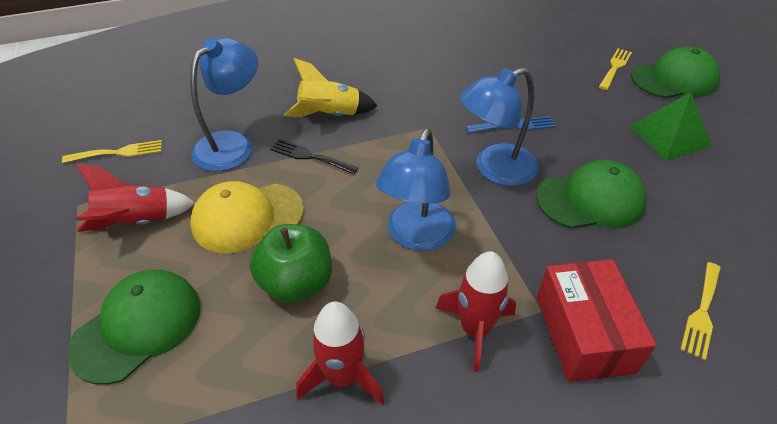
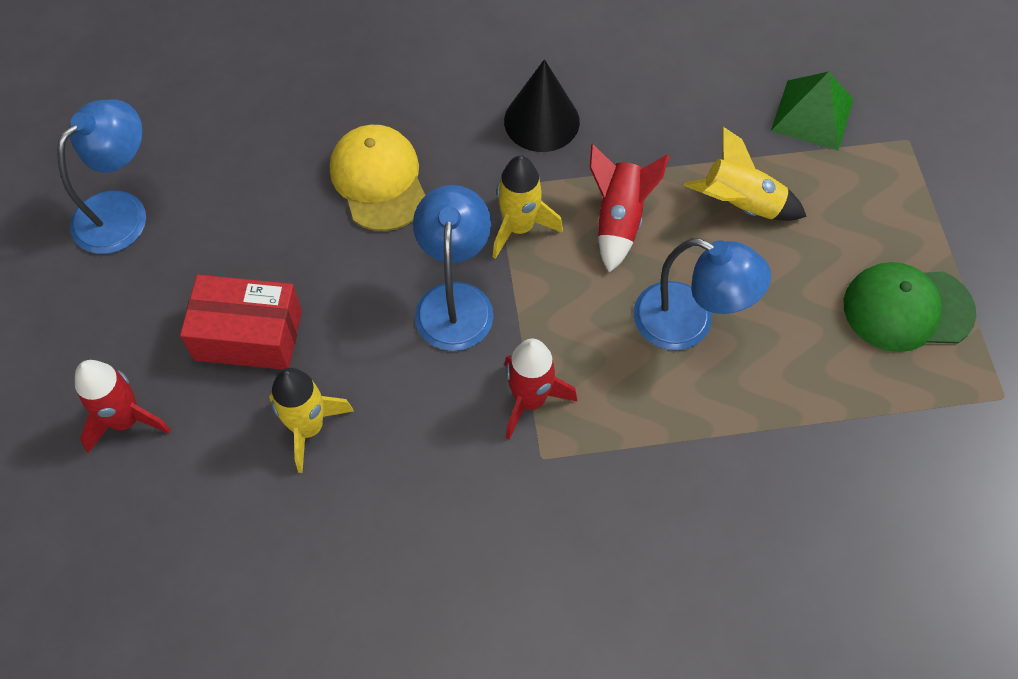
black cone: 0 -> 1
black fork: 1 -> 0
blue fork: 1 -> 0
green apple: 1 -> 0
green cap: 3 -> 1
yellow fork: 3 -> 0
yellow rocket: 1 -> 3

